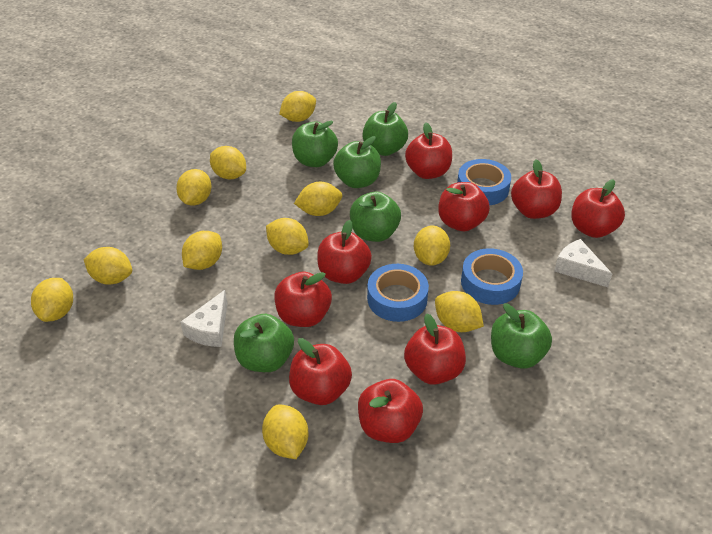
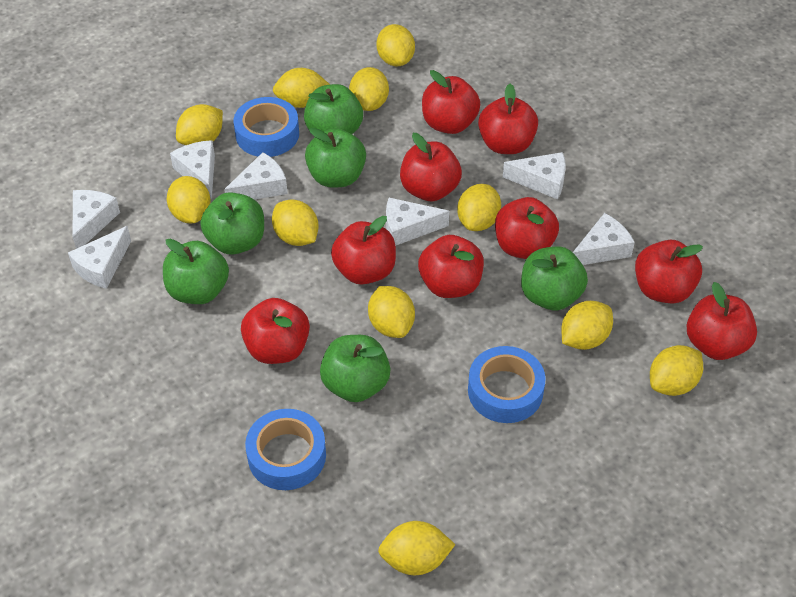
white cheese: 2 -> 7

